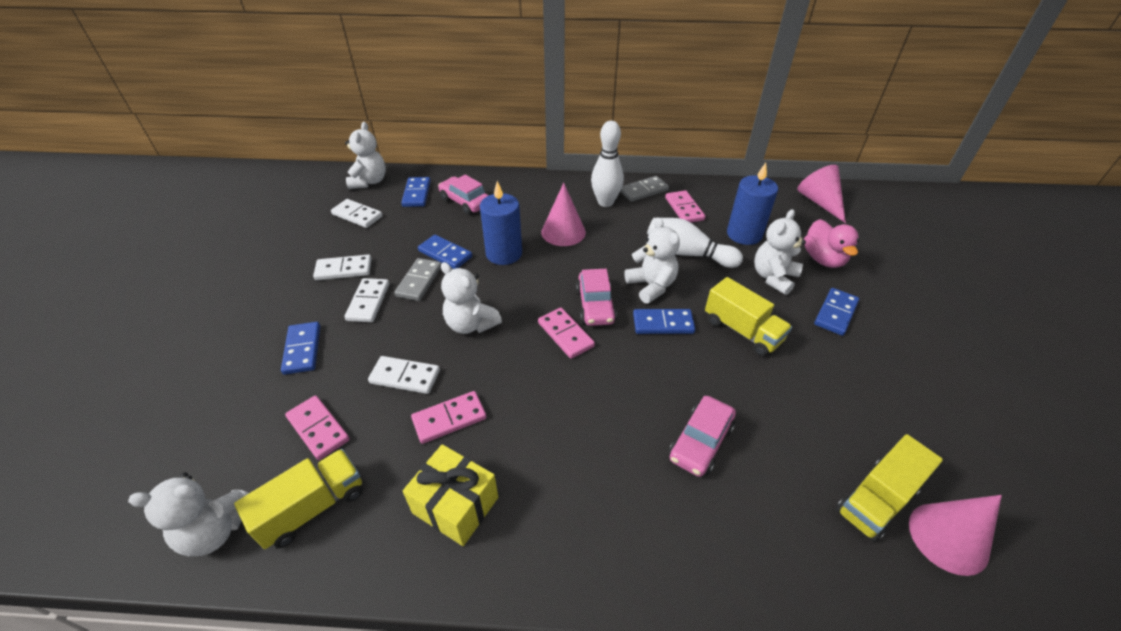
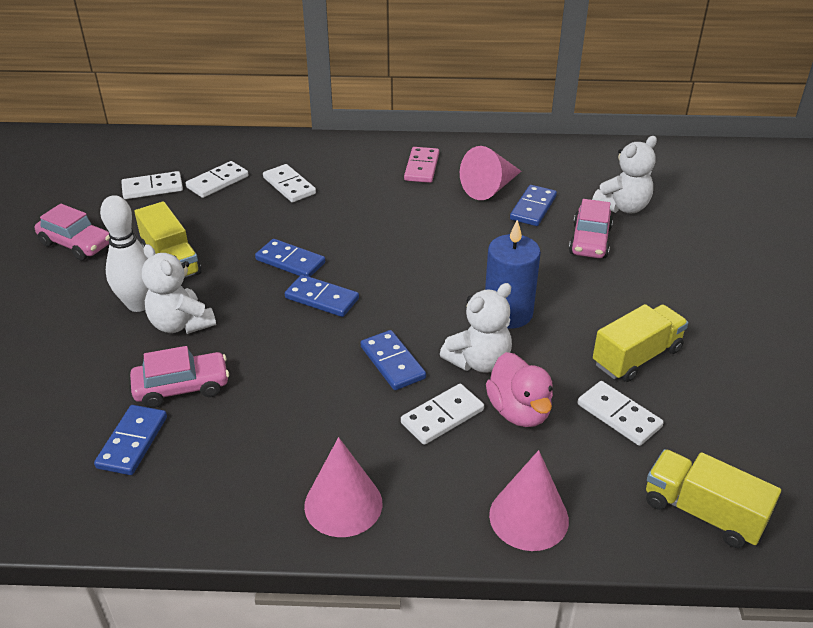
blue candle: 2 -> 1
grey domino: 2 -> 0
pink domino: 4 -> 1
white bowling pin: 2 -> 1
white domino: 4 -> 5
white teddy bear: 5 -> 3
yellow gift: 1 -> 0

